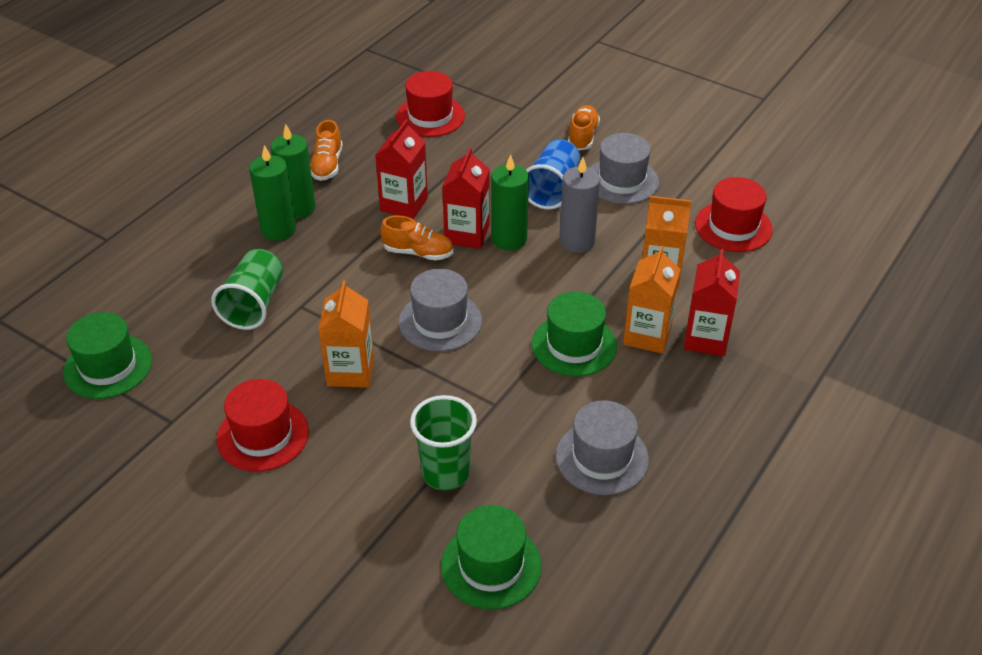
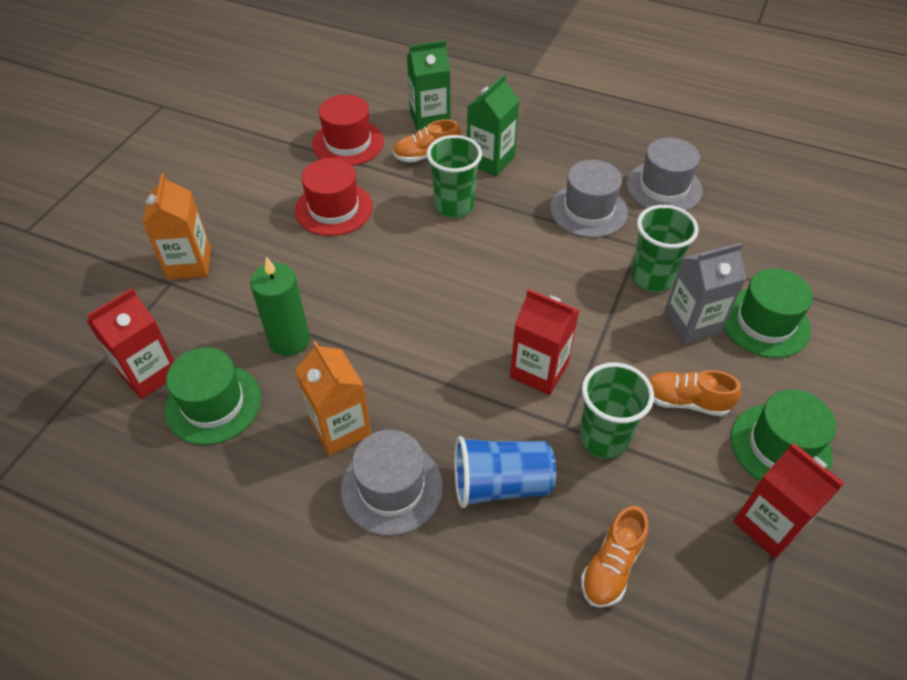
green candle: 3 -> 1
green carton: 0 -> 2
green cup: 2 -> 3
grey candle: 1 -> 0
grey carton: 0 -> 1
orange carton: 3 -> 2
red hat: 3 -> 2

